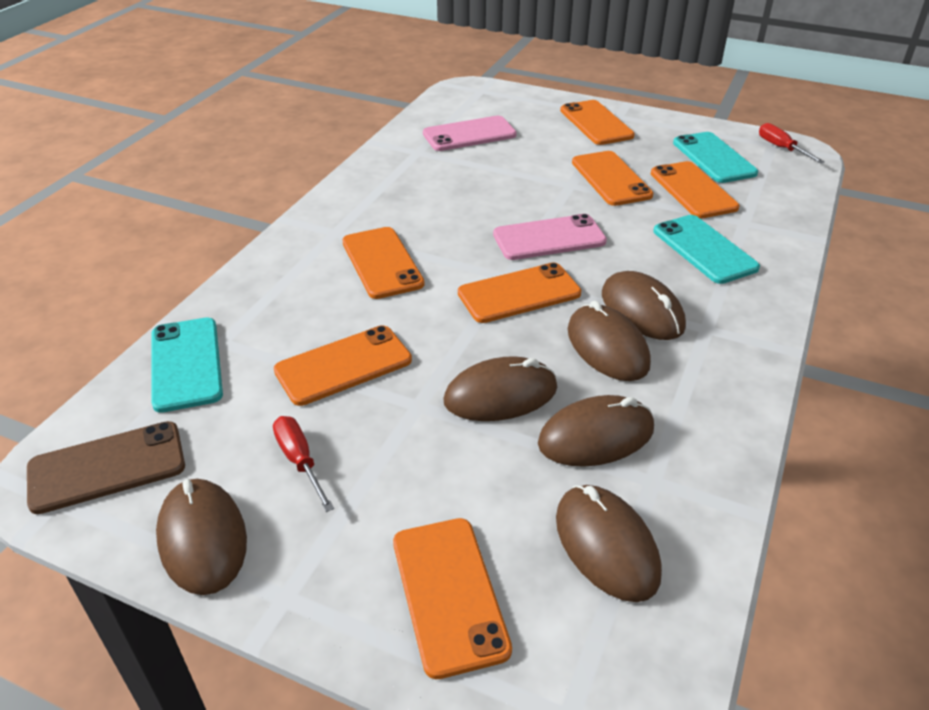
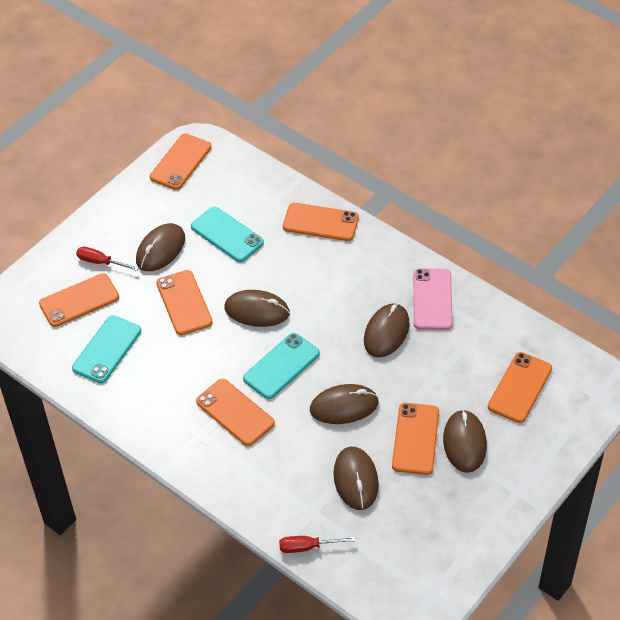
brown phone: 1 -> 0
pink phone: 2 -> 1

